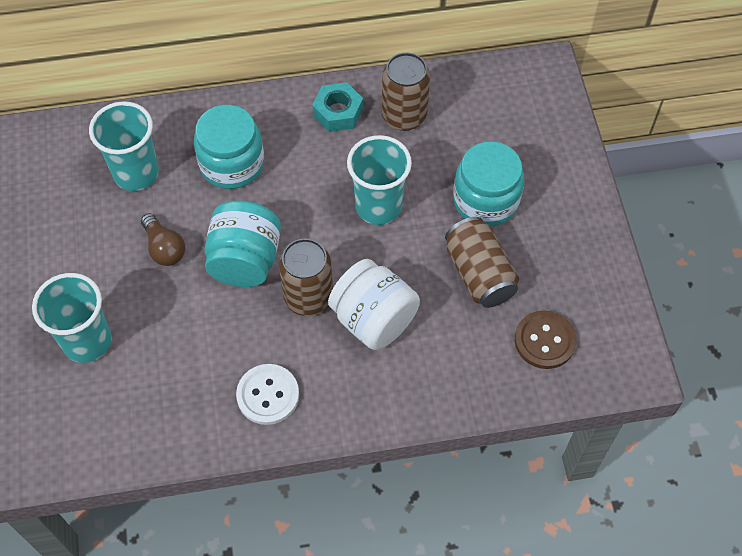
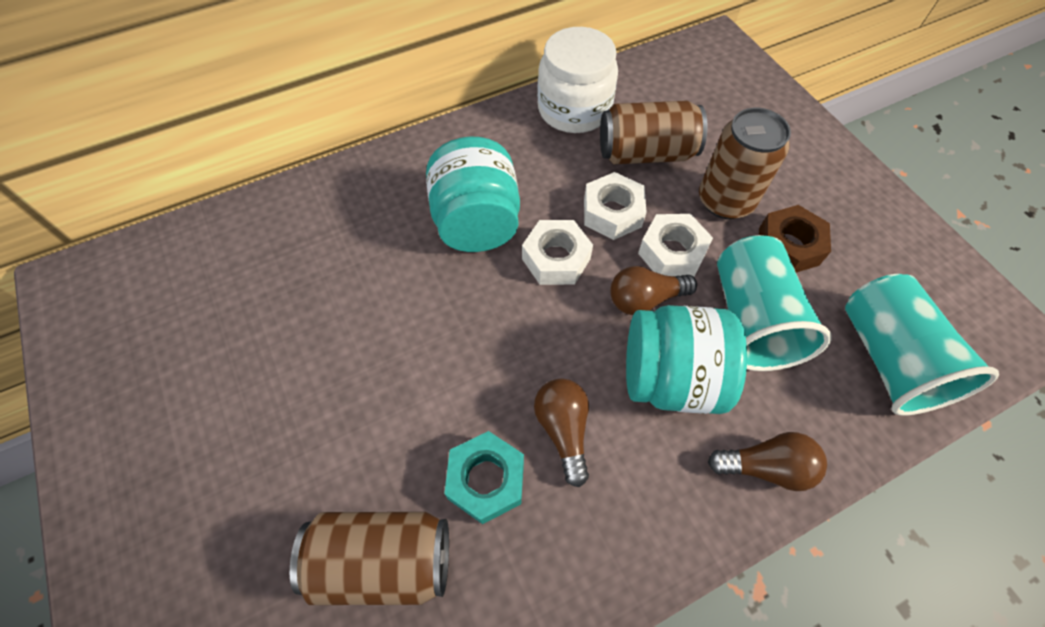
brown button: 1 -> 0
brown light bulb: 1 -> 3
brown nut: 0 -> 1
turquoise cup: 3 -> 2
turquoise jar: 3 -> 2
white button: 1 -> 0
white nut: 0 -> 3

